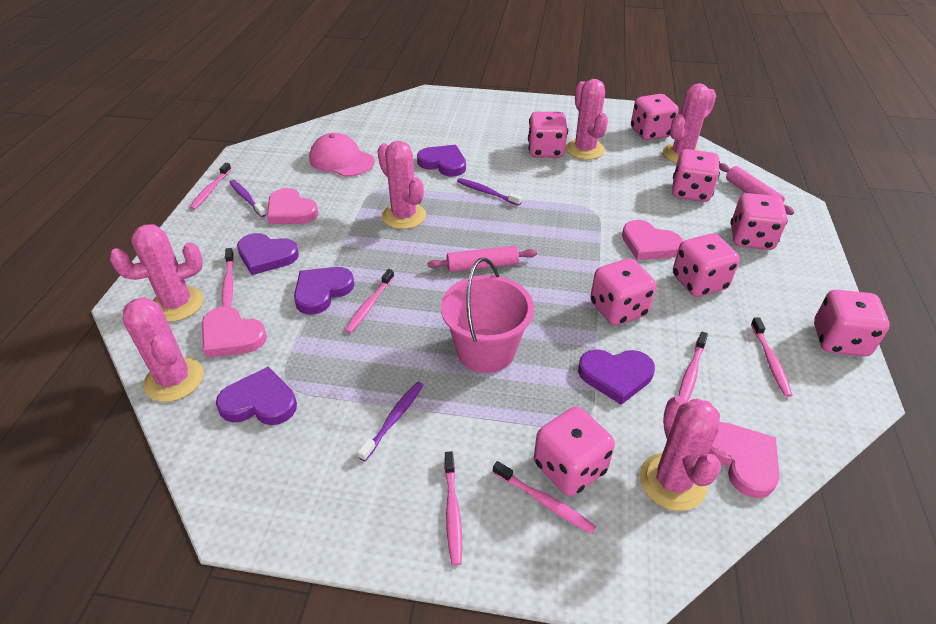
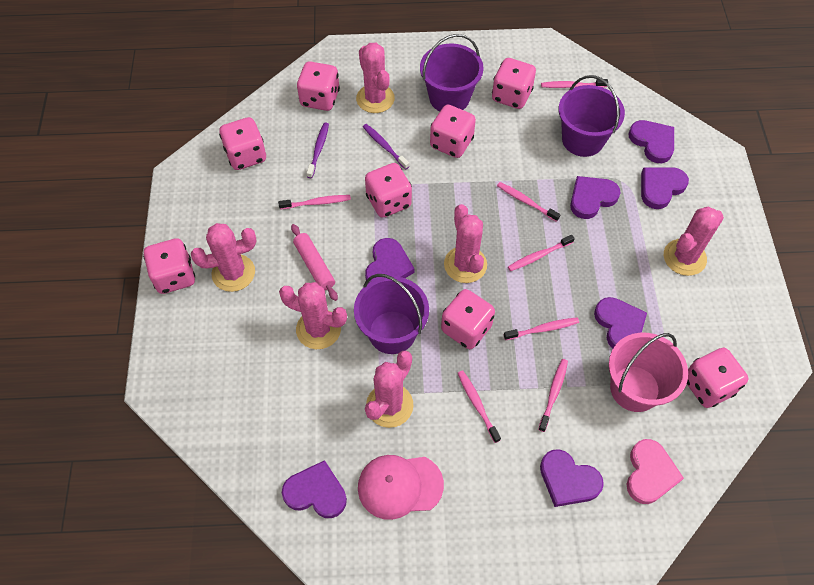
pink heart: 4 -> 1
pink rolling pin: 2 -> 1
purple bucket: 0 -> 3
purple heart: 5 -> 7
purple toothbrush: 3 -> 2

